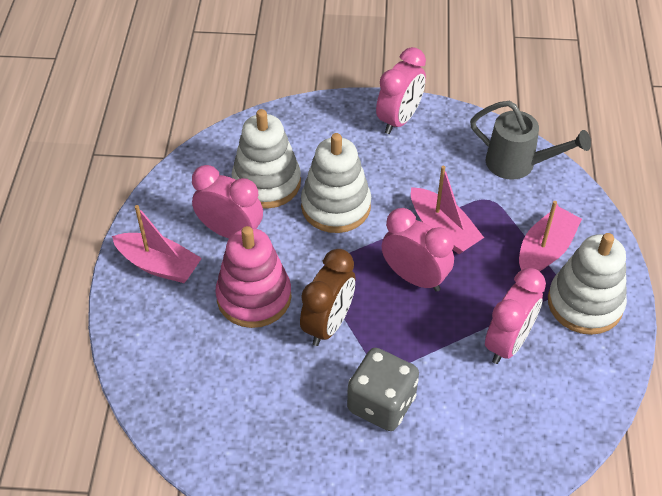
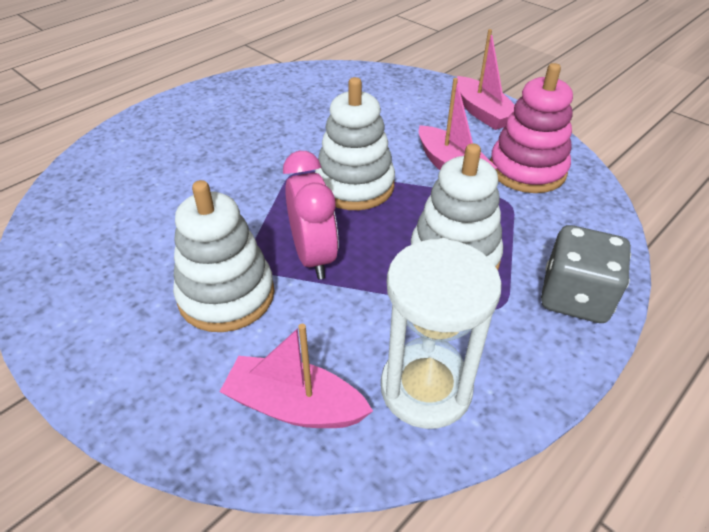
brown clock: 1 -> 0
grey watering can: 1 -> 0
pink clock: 4 -> 1
white hourglass: 0 -> 1

